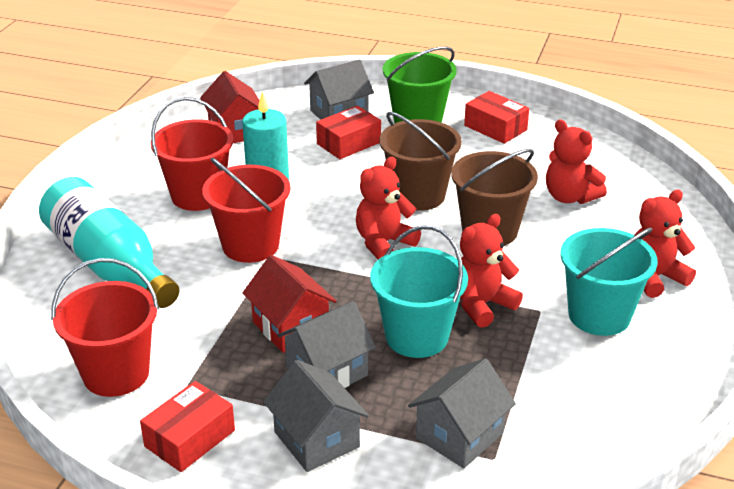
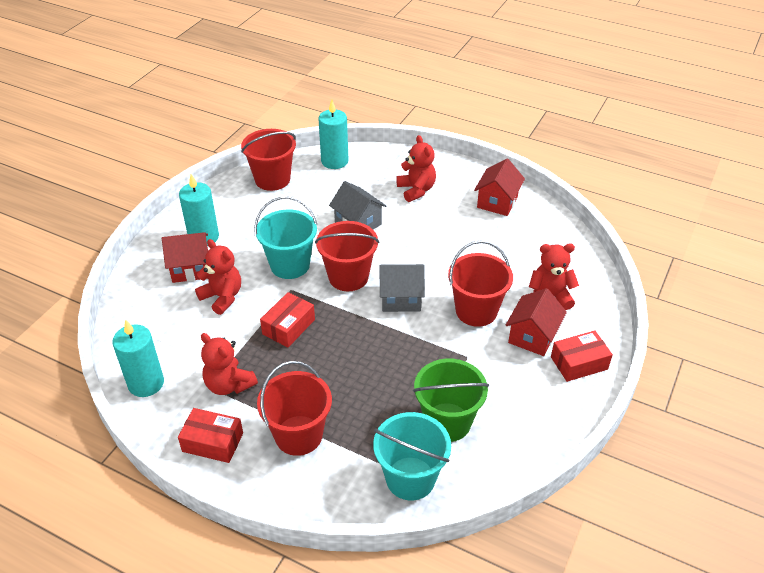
brown bucket: 2 -> 0
grey house: 4 -> 2
red bucket: 3 -> 4
red house: 2 -> 3
turquoise bottle: 1 -> 0
turquoise candle: 1 -> 3

